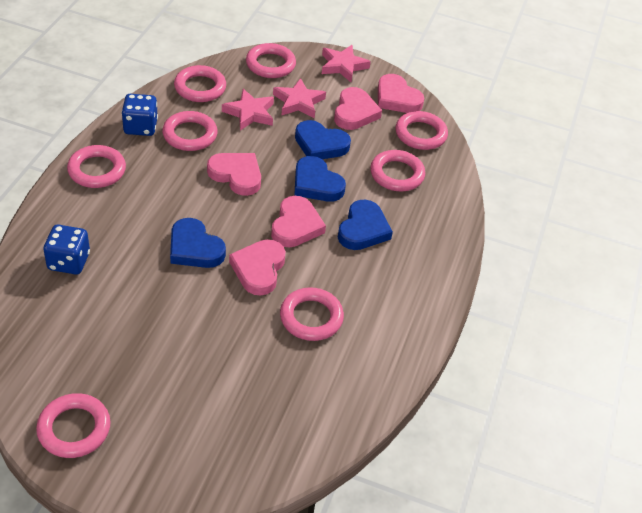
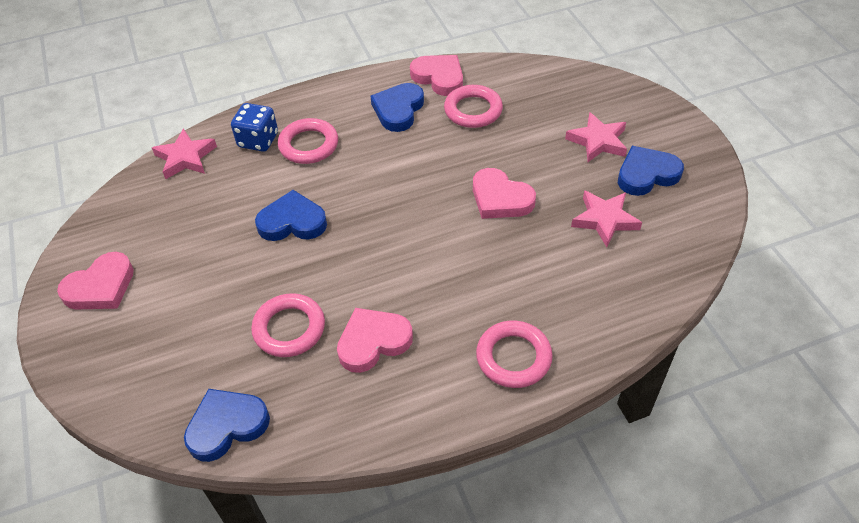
blue dice: 2 -> 1
pink heart: 5 -> 4
pink ring: 8 -> 4

